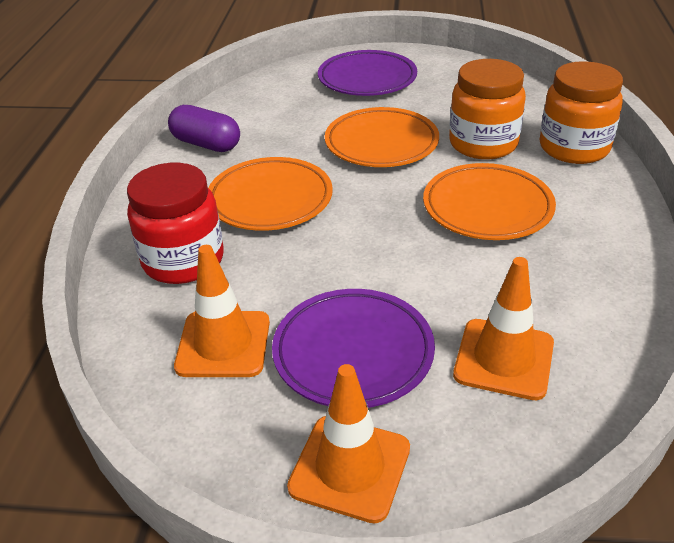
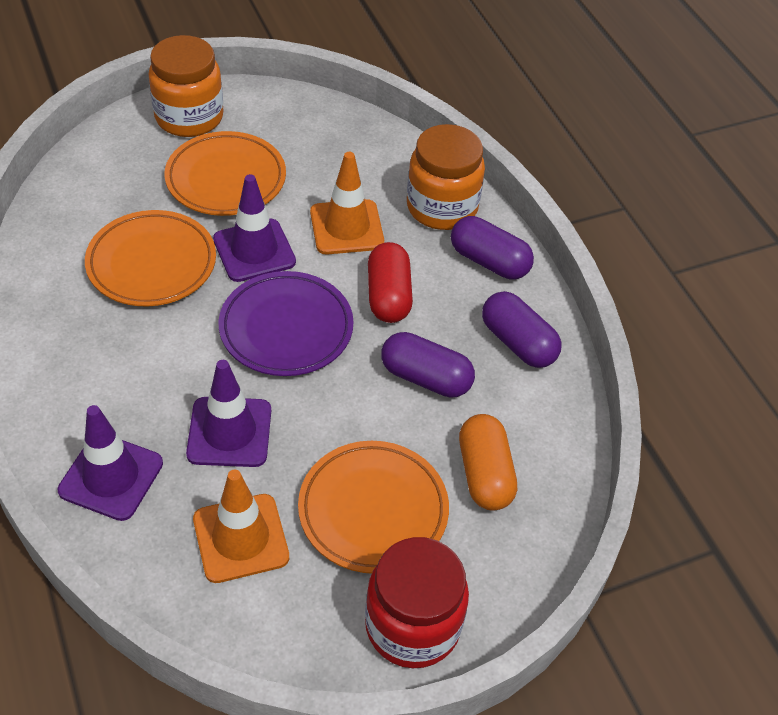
orange capsule: 0 -> 1
orange traffic cone: 3 -> 2
purple capsule: 1 -> 3
purple plate: 2 -> 1
purple traffic cone: 0 -> 3
red capsule: 0 -> 1

